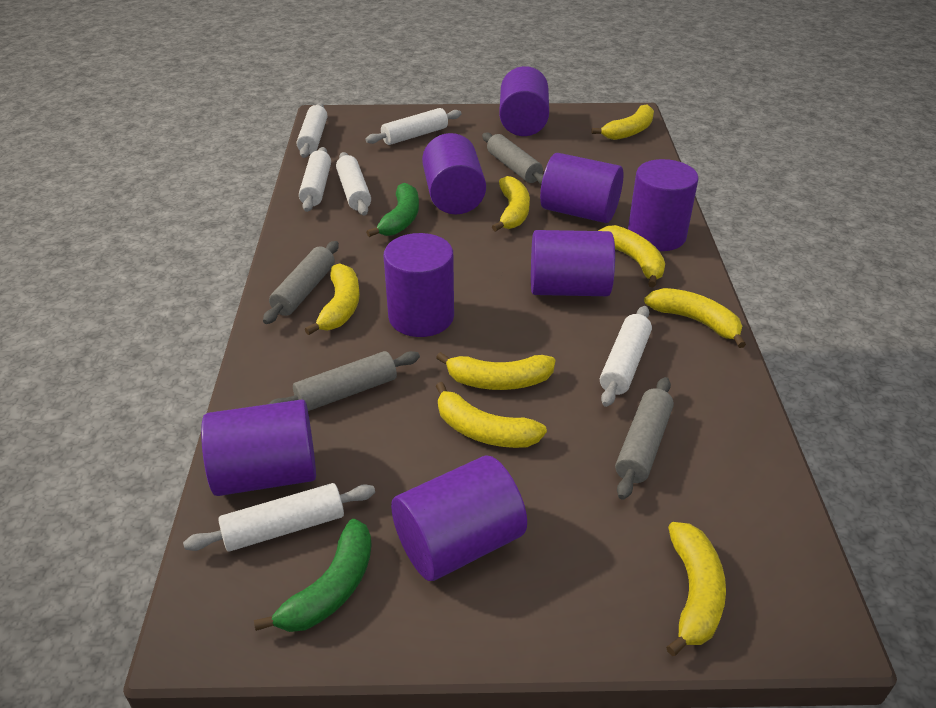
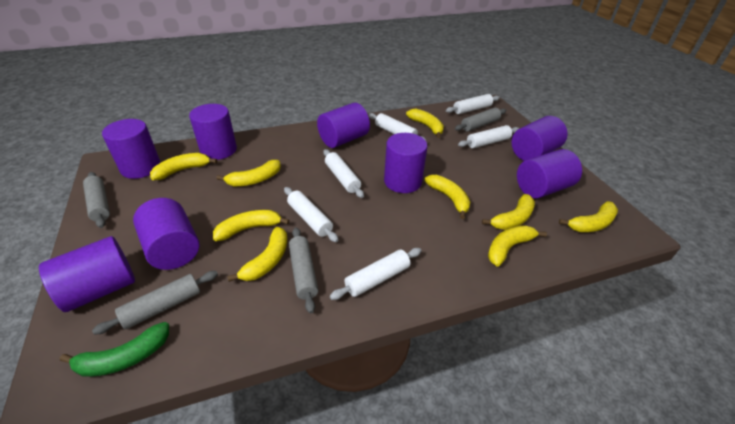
green banana: 2 -> 1
yellow banana: 8 -> 9

